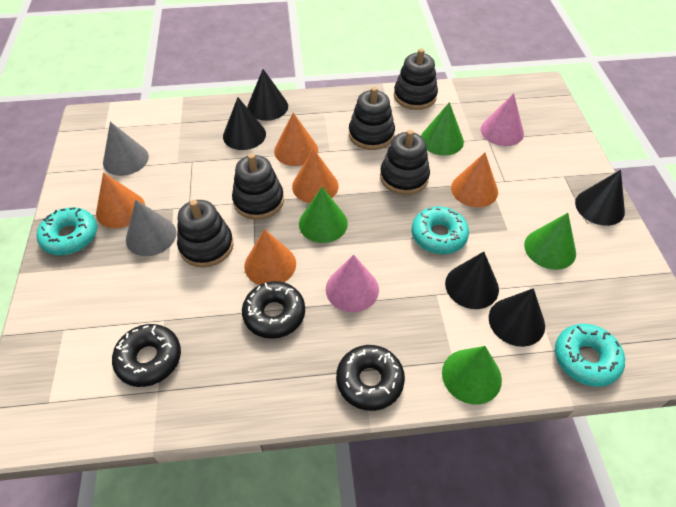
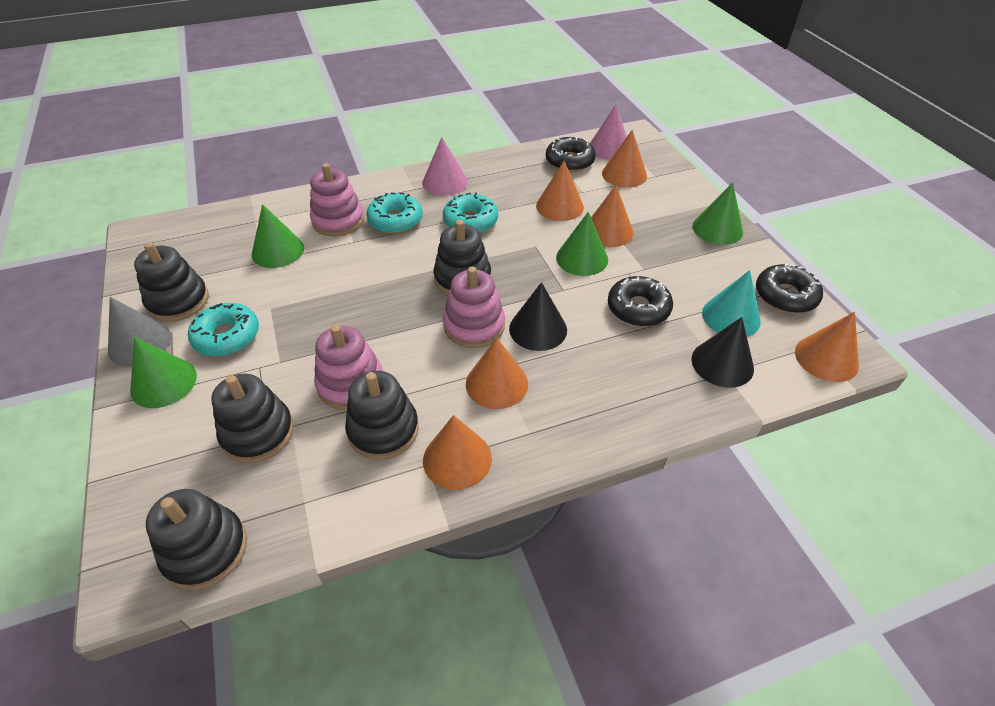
black cone: 5 -> 2
grey cone: 2 -> 1
orange cone: 5 -> 6
pink stacking toy: 0 -> 3
turquoise cone: 0 -> 1

